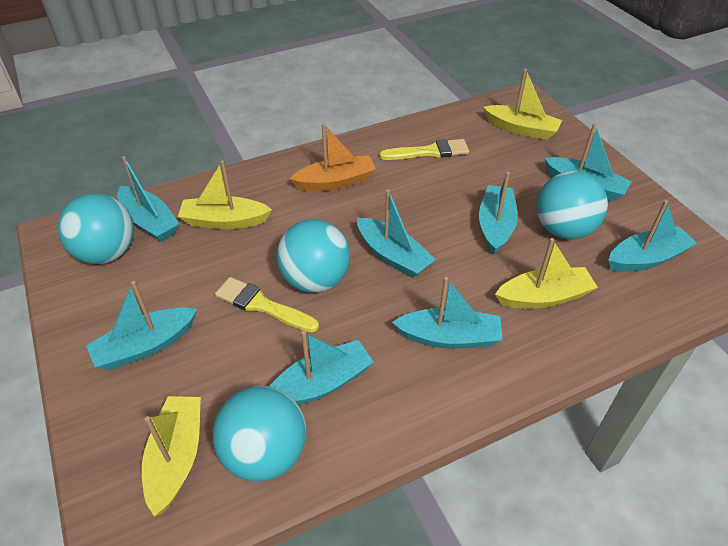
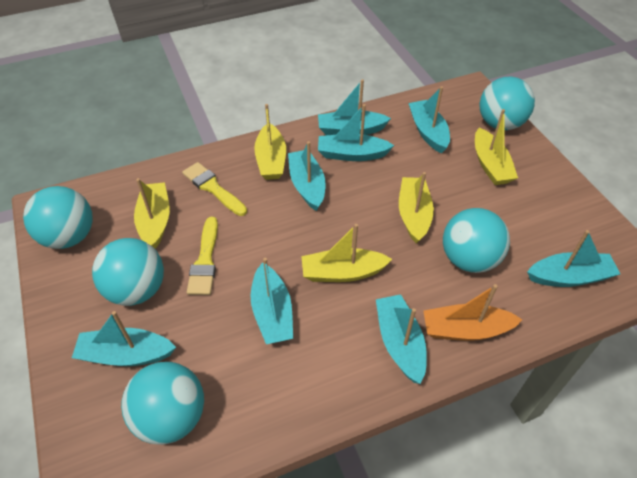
turquoise ball: 4 -> 5
yellow boat: 4 -> 5

